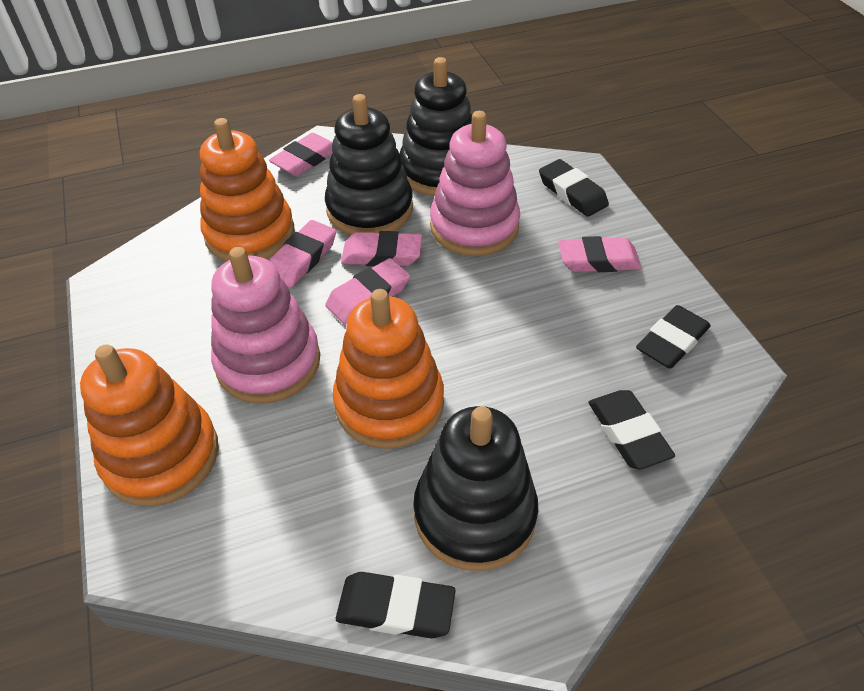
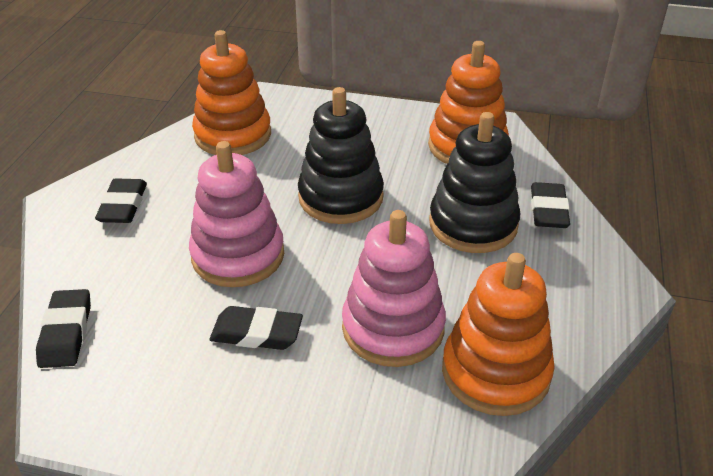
black stacking toy: 3 -> 2
pink eraser: 5 -> 0

